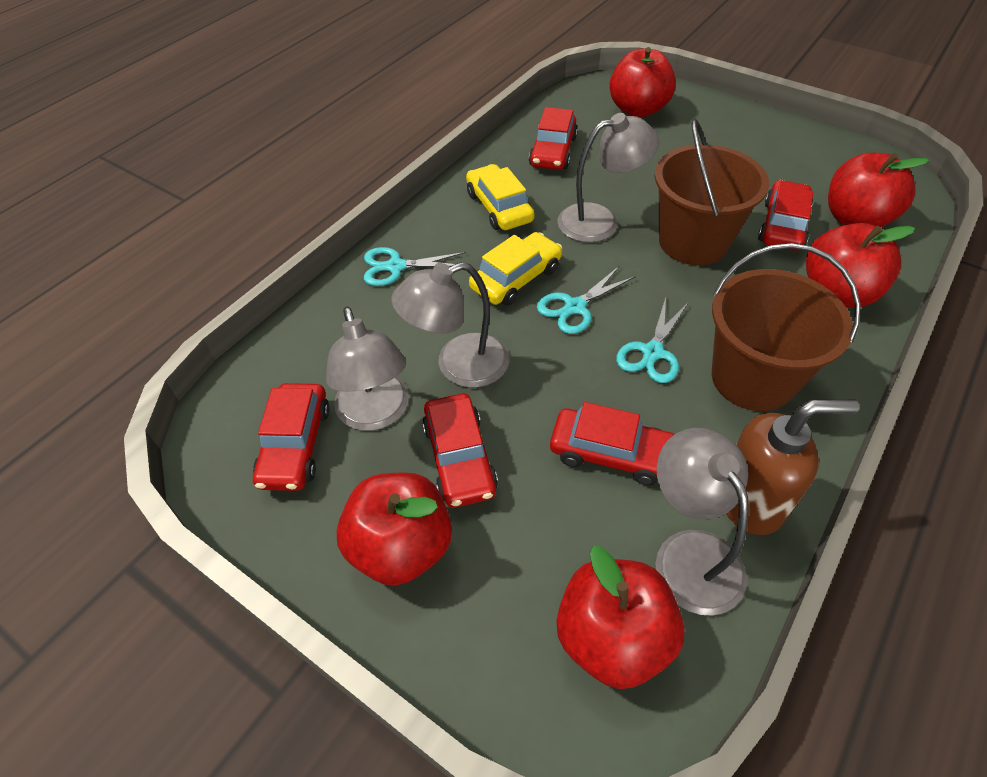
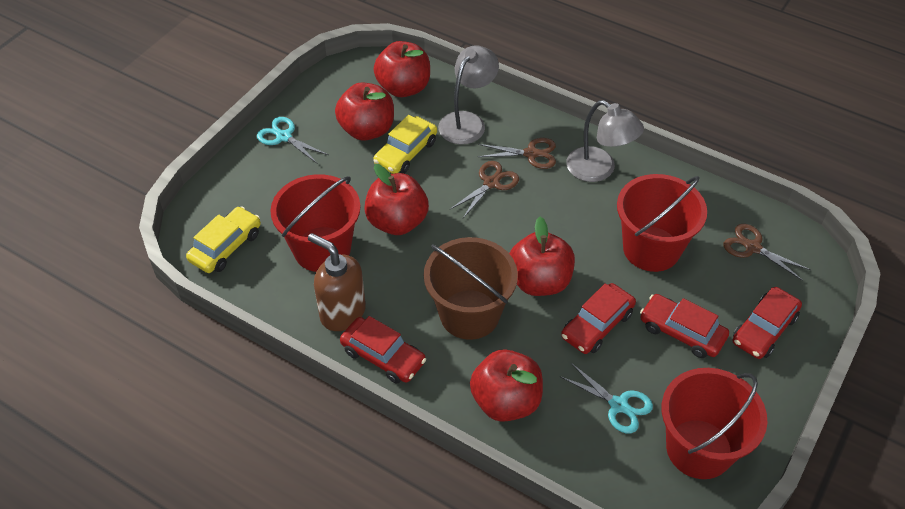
brown bucket: 2 -> 1
brown scissors: 0 -> 3
grey lamp: 4 -> 2
red bucket: 0 -> 3
red car: 5 -> 4
turquoise scissors: 3 -> 2

